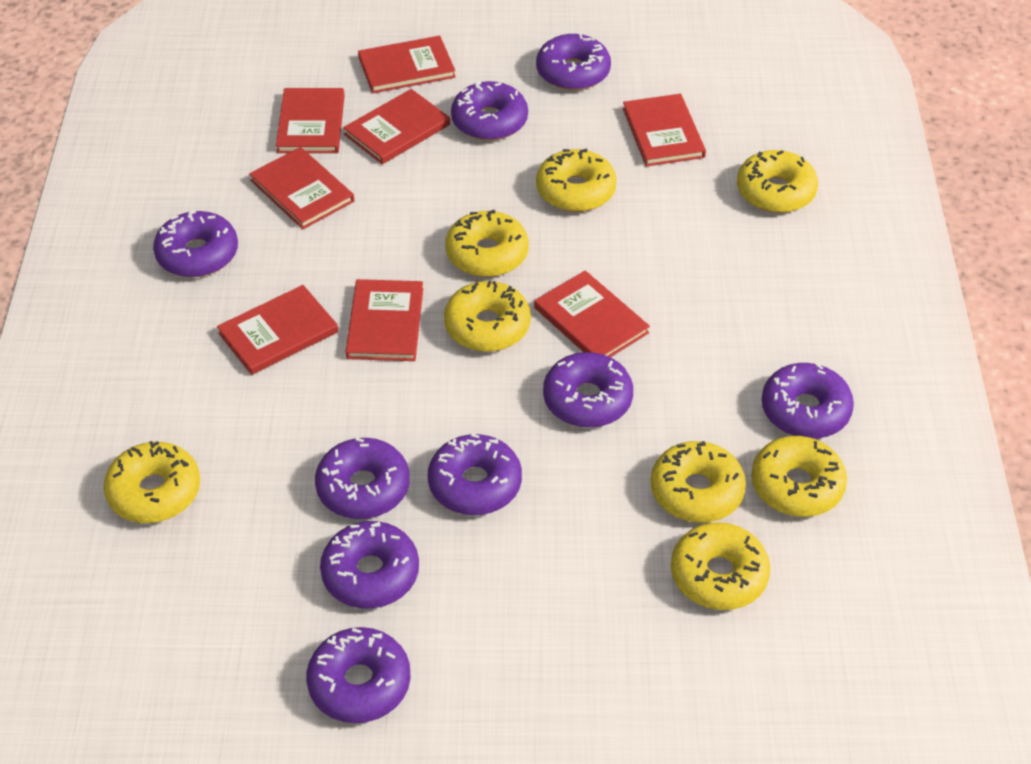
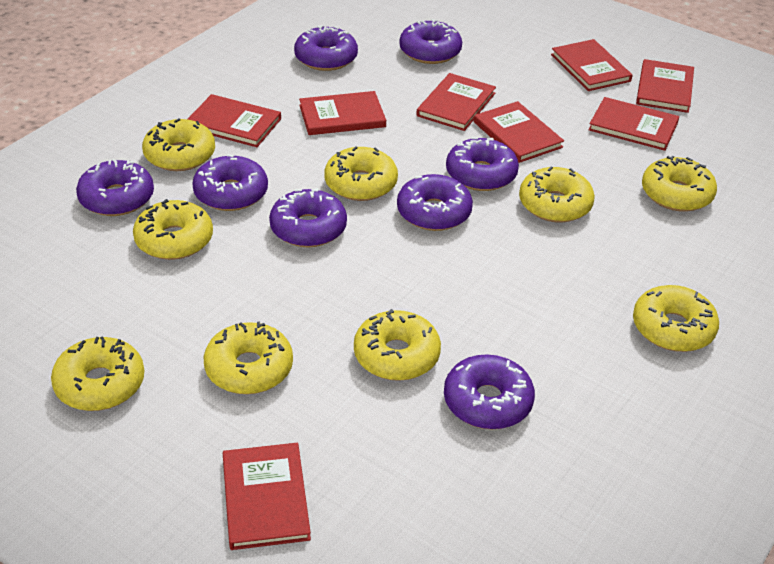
purple donut: 9 -> 8
yellow donut: 8 -> 9

